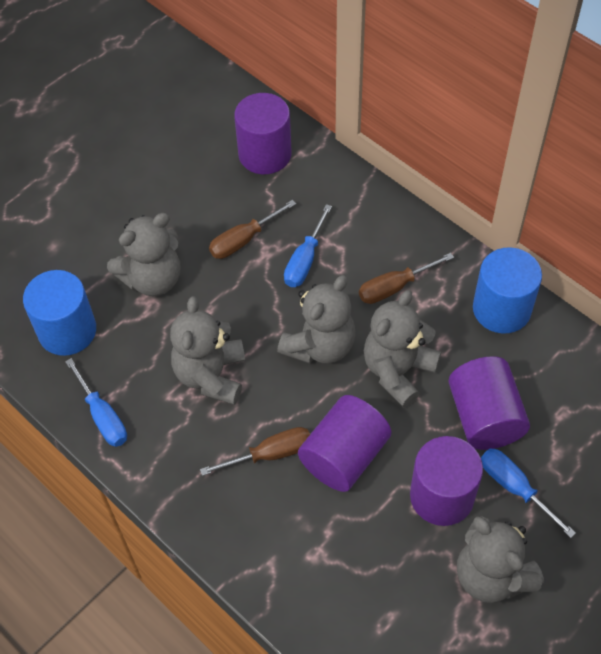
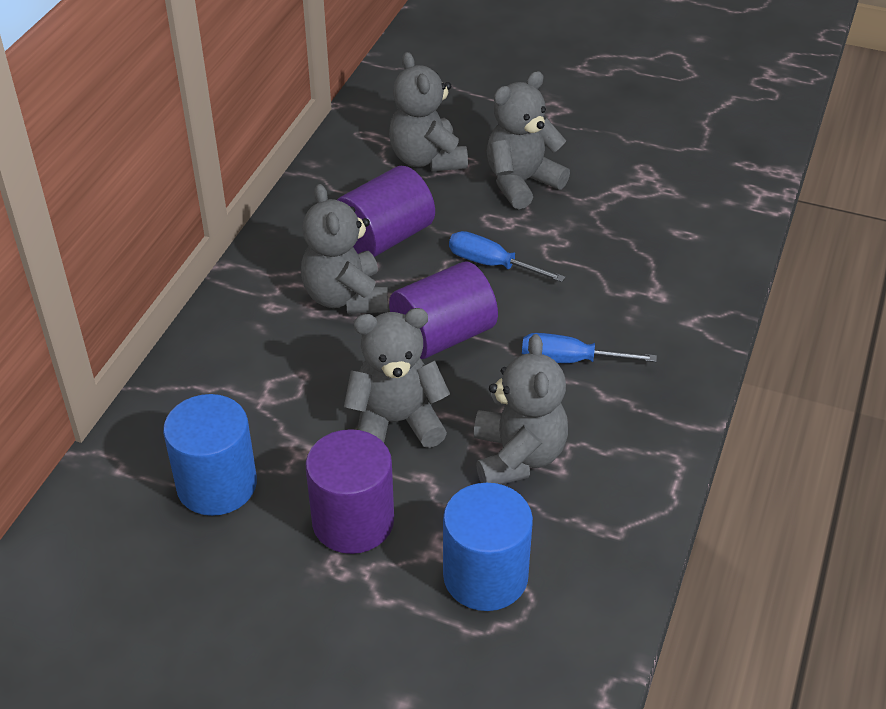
blue screwdriver: 3 -> 2
brown screwdriver: 3 -> 0
purple cylinder: 4 -> 3

